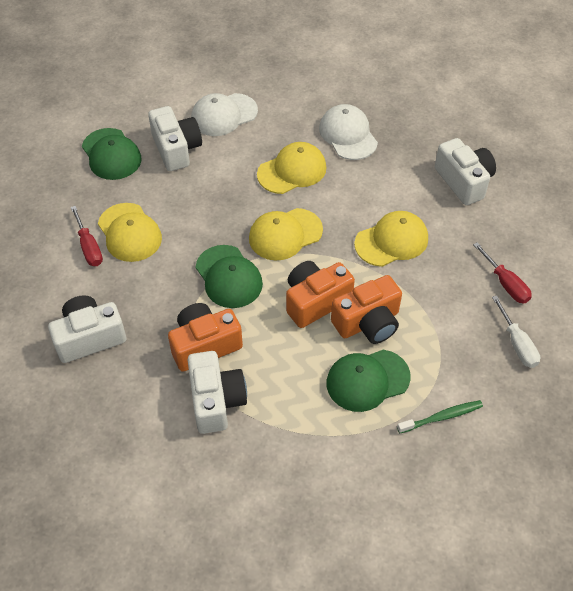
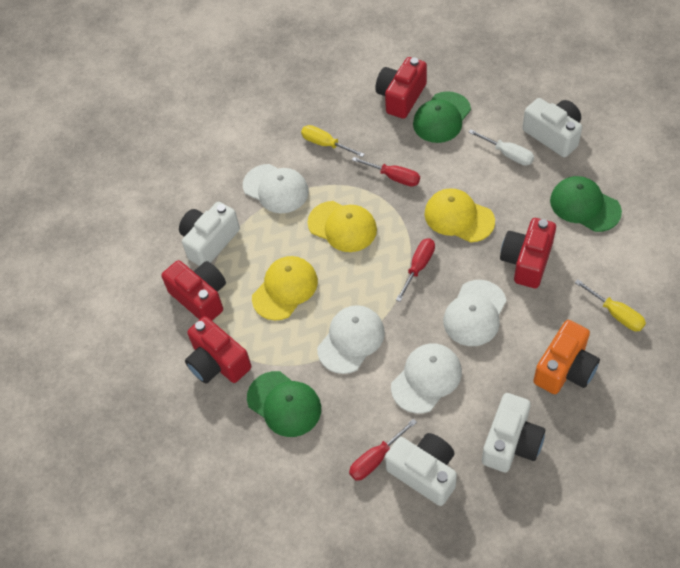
green toothbrush: 1 -> 0
orange camera: 3 -> 1
red camera: 0 -> 4
red screwdriver: 2 -> 3
white cap: 2 -> 4
yellow cap: 4 -> 3
yellow screwdriver: 0 -> 2

